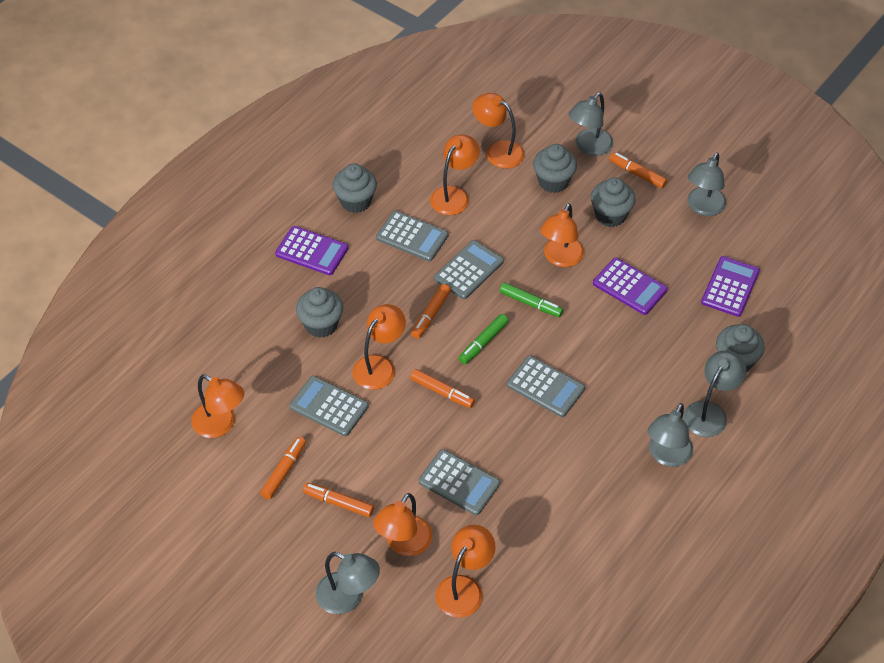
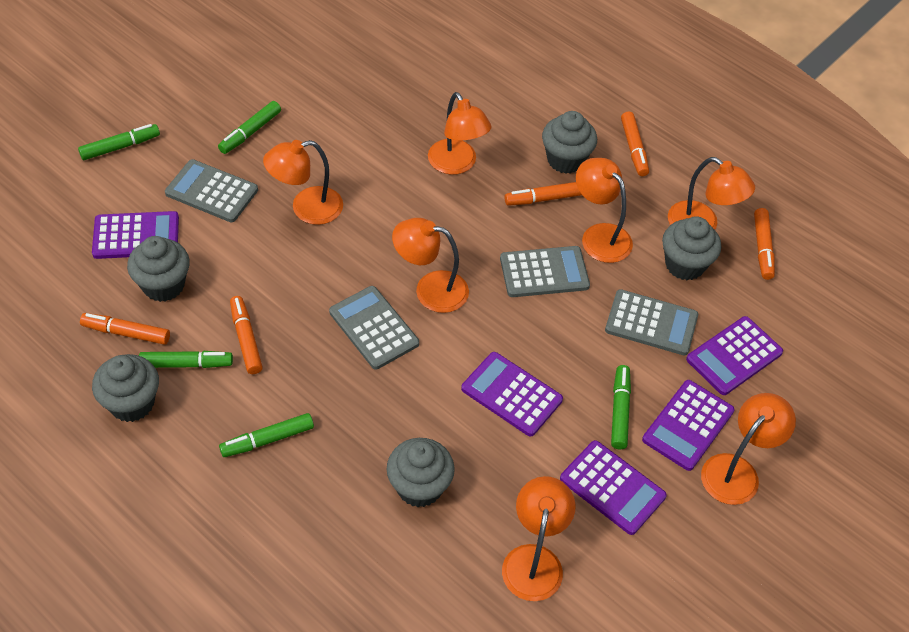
green marker: 2 -> 5
grey calculator: 5 -> 4
grey lamp: 5 -> 0
purple calculator: 3 -> 5

